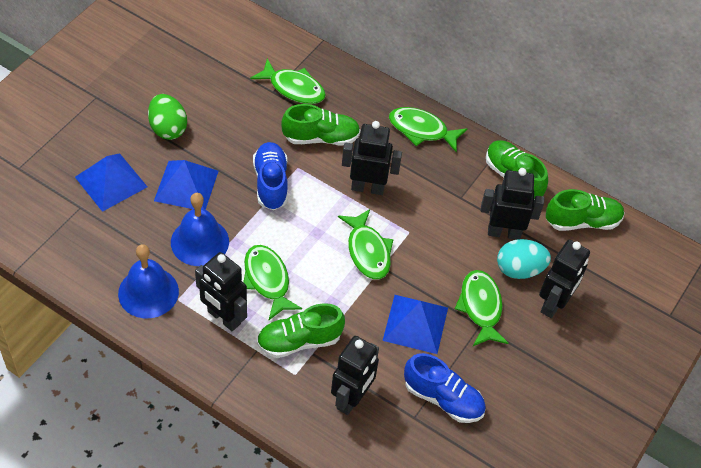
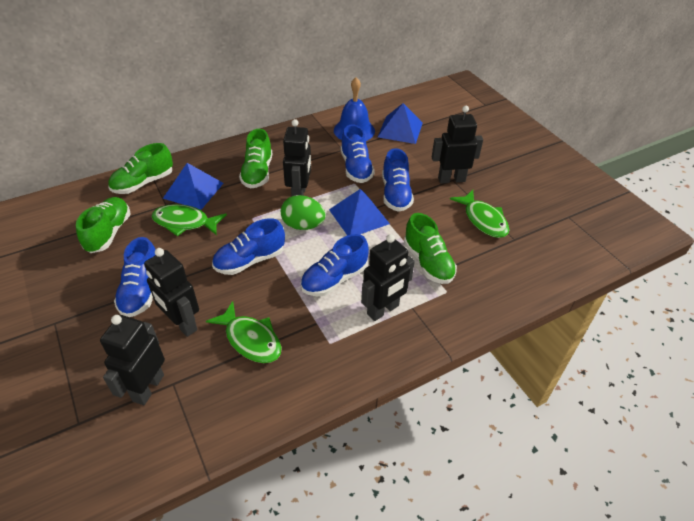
blue bell: 2 -> 1
blue shoe: 2 -> 5
green fish: 5 -> 3
turquoise egg: 1 -> 0

